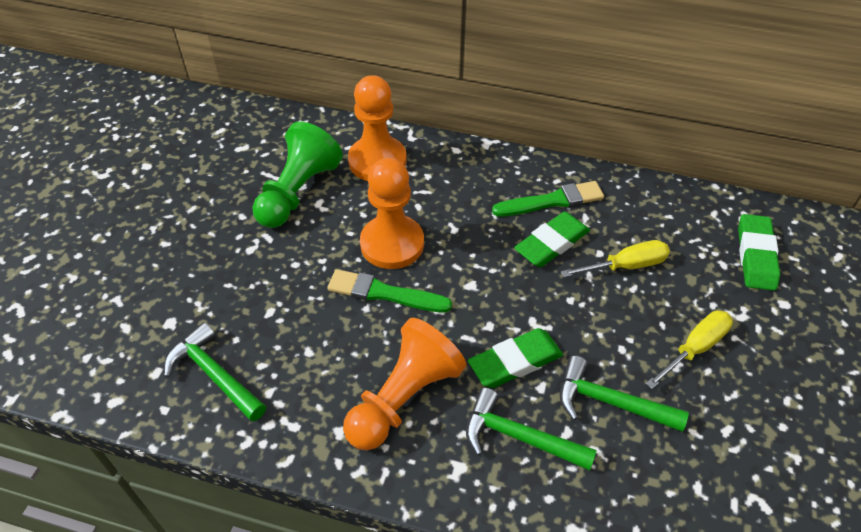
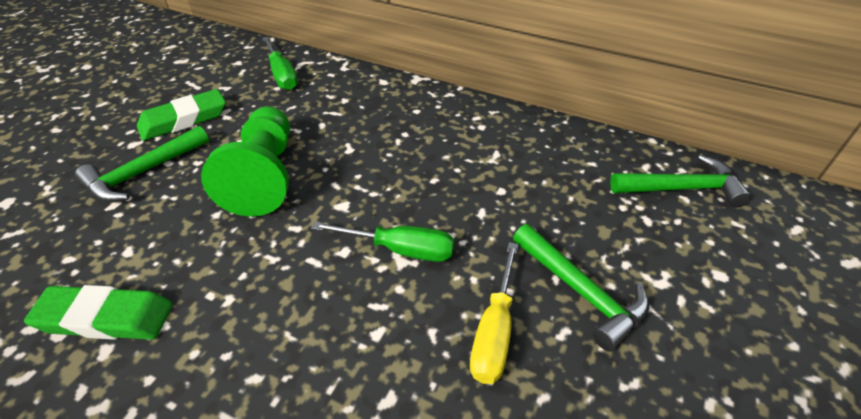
green brush: 2 -> 0
green eraser: 3 -> 2
green screwdriver: 0 -> 2
orange pawn: 3 -> 0
yellow screwdriver: 2 -> 1

